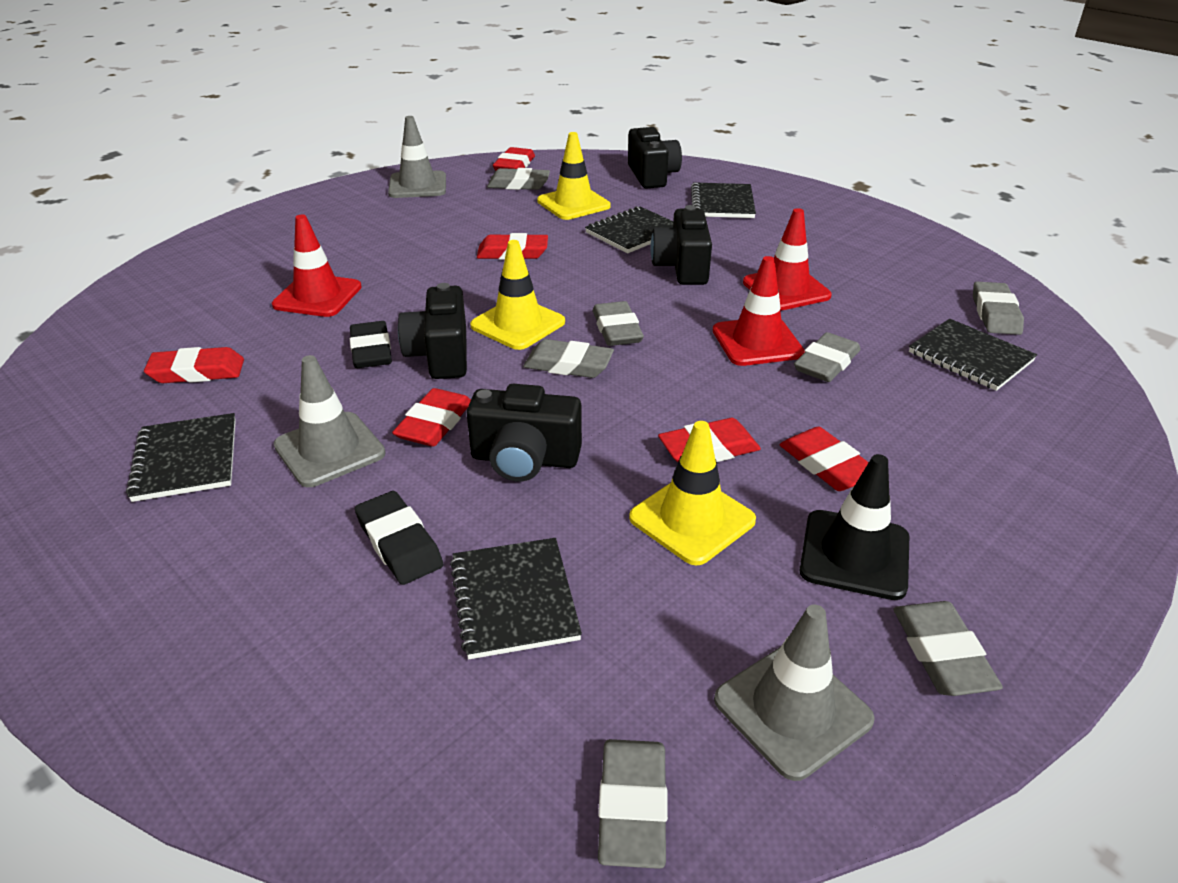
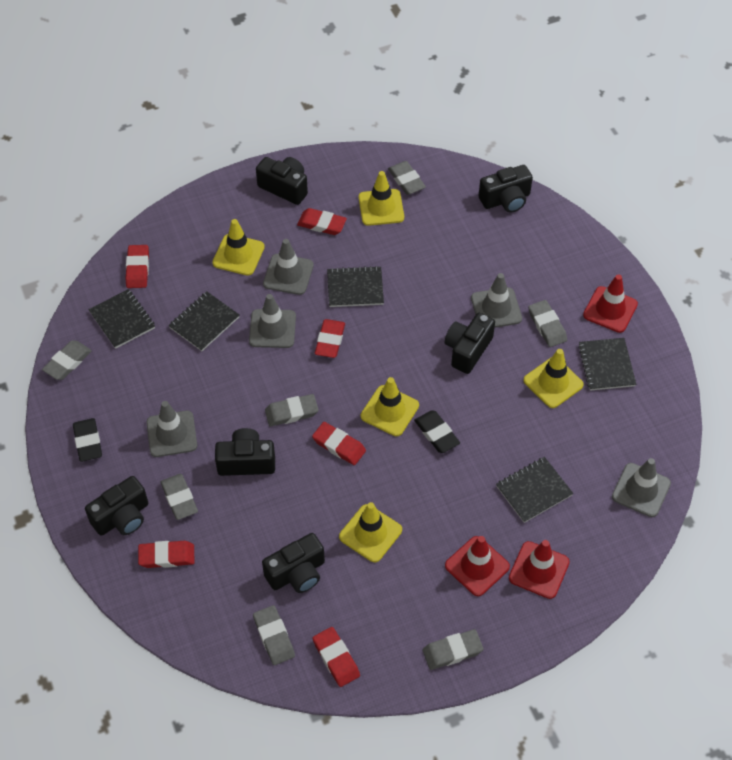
black camera: 4 -> 6
black traffic cone: 1 -> 0
grey traffic cone: 3 -> 5
yellow traffic cone: 3 -> 5

